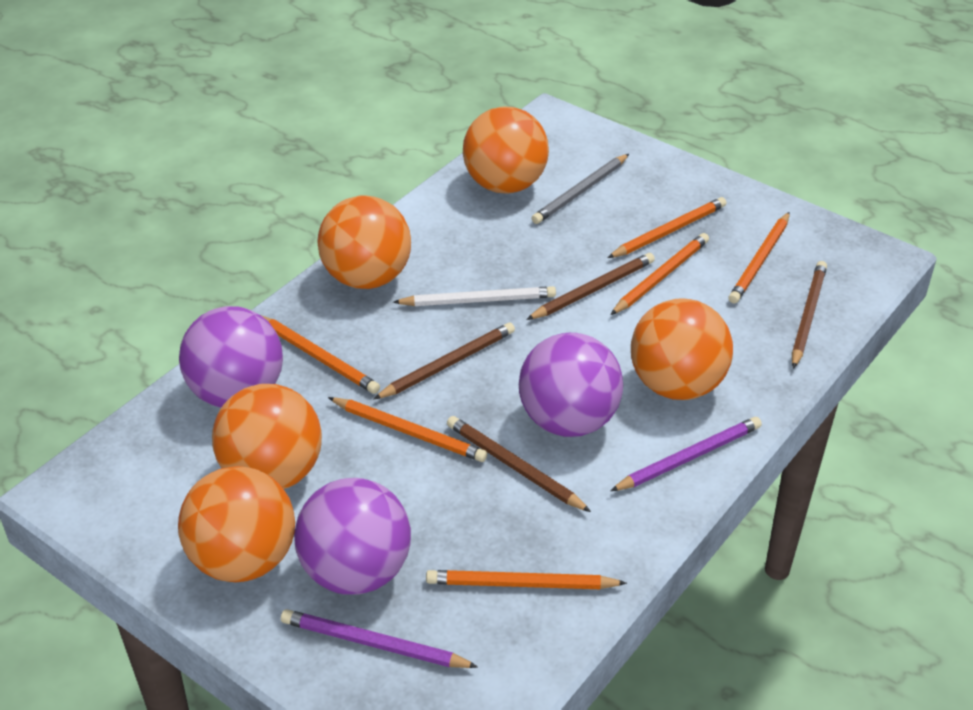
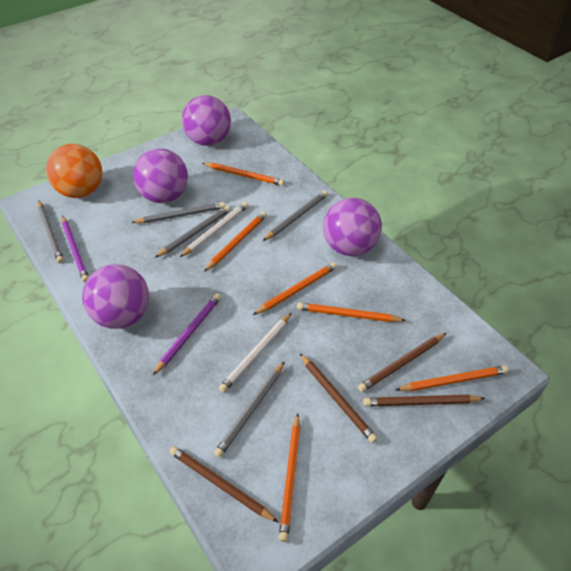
grey pencil: 1 -> 5
orange ball: 5 -> 1
purple ball: 3 -> 4
white pencil: 1 -> 2

